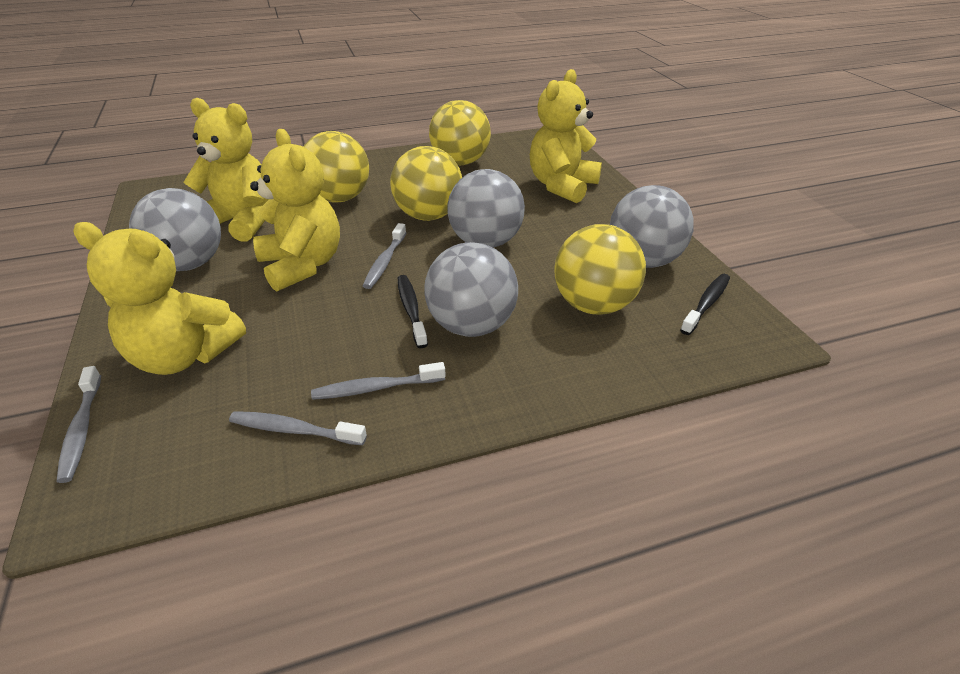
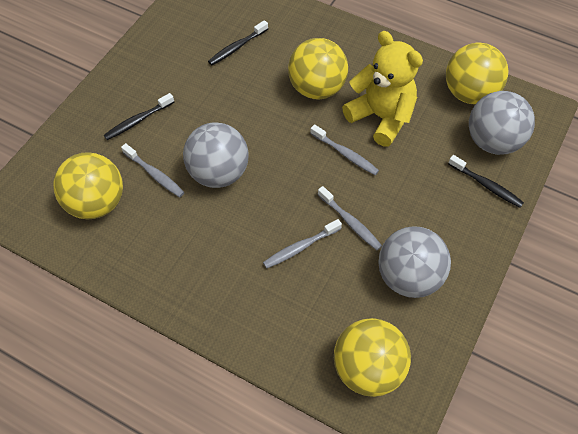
black toothbrush: 2 -> 3
grey ball: 4 -> 3
yellow teddy bear: 4 -> 1

